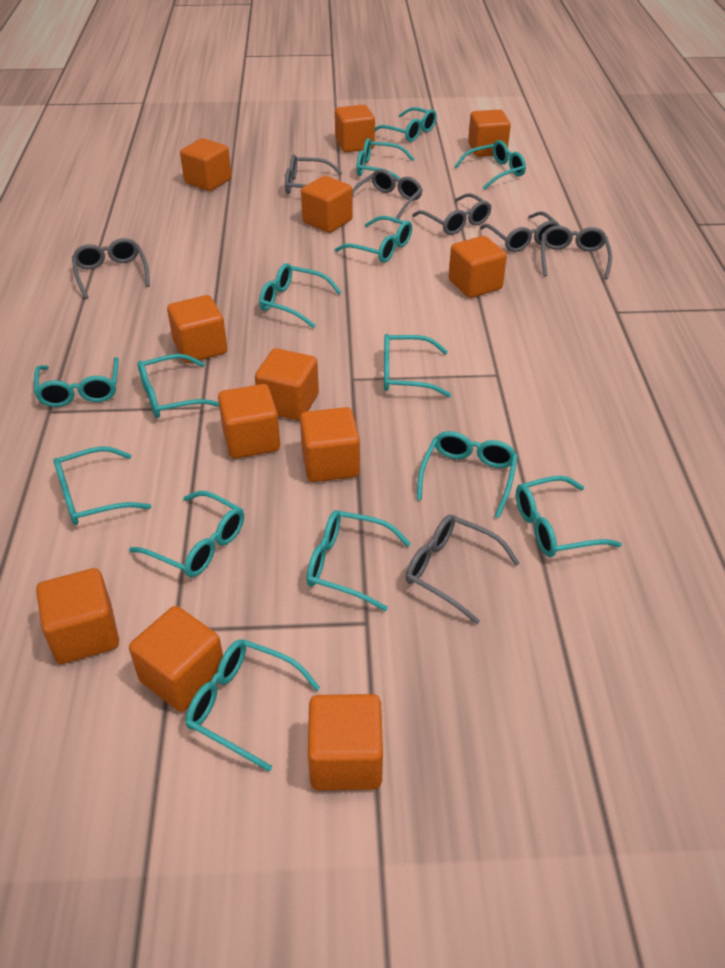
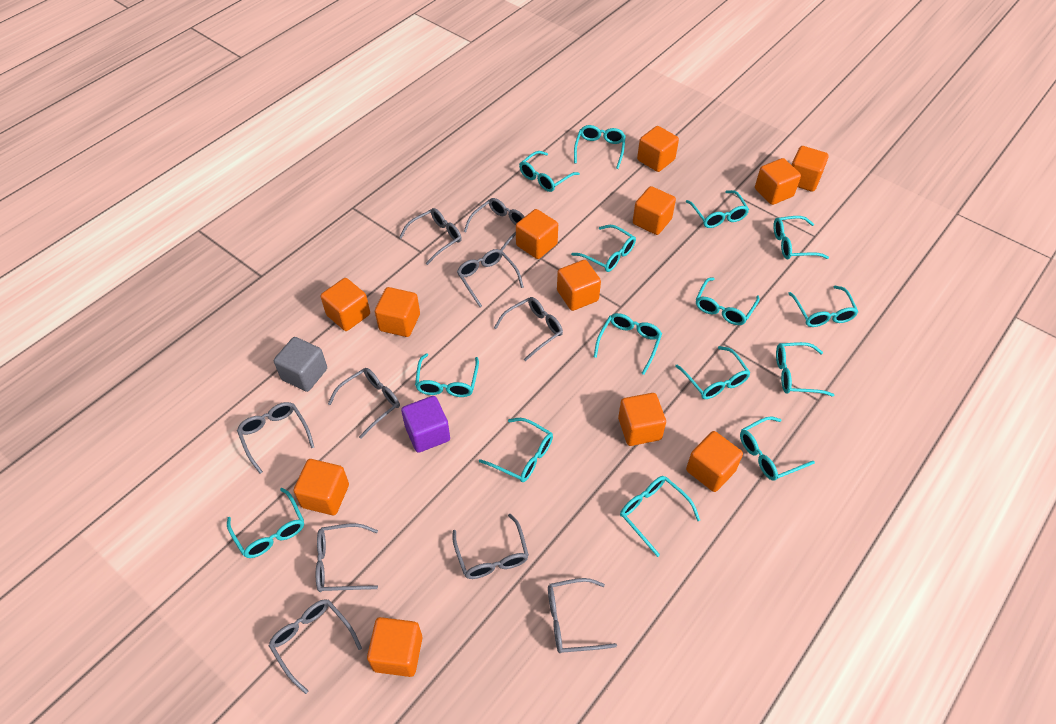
grey cube: 0 -> 1
grey glasses: 7 -> 10
purple cube: 0 -> 1
turquoise glasses: 14 -> 15

